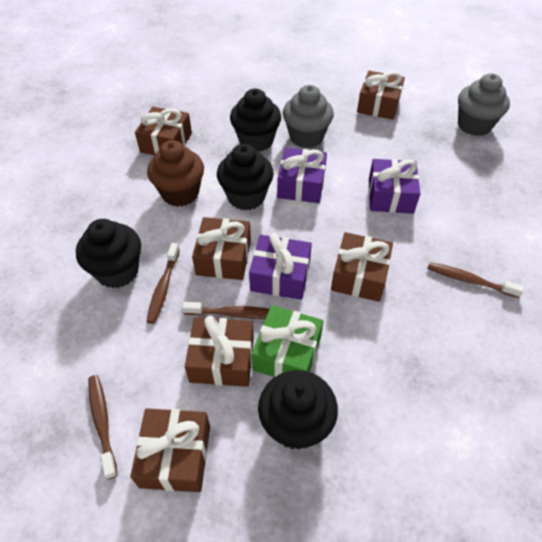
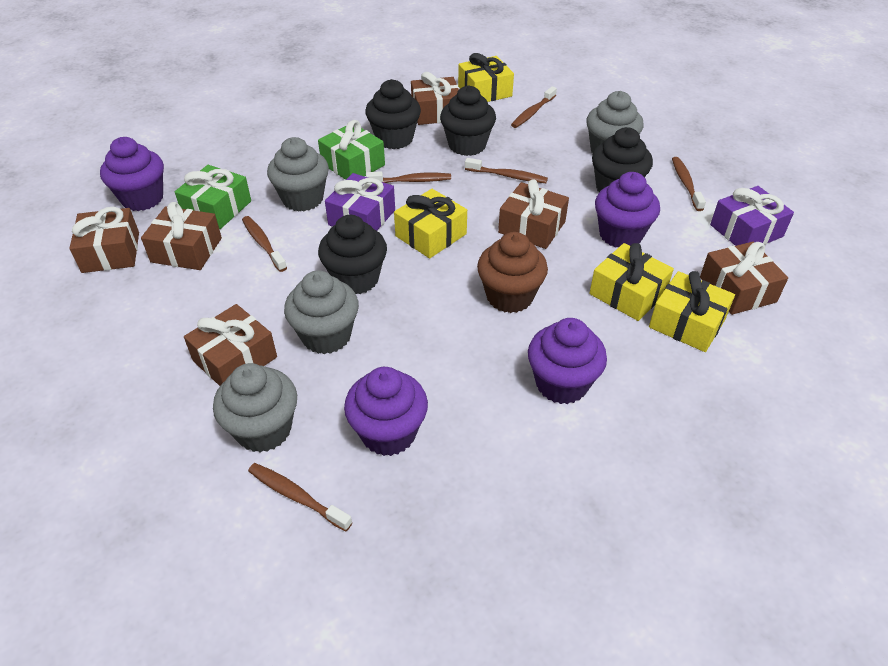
brown toothbrush: 4 -> 6
green gift: 1 -> 2
grey cupcake: 2 -> 4
purple cupcake: 0 -> 4
purple gift: 3 -> 2
yellow gift: 0 -> 4

